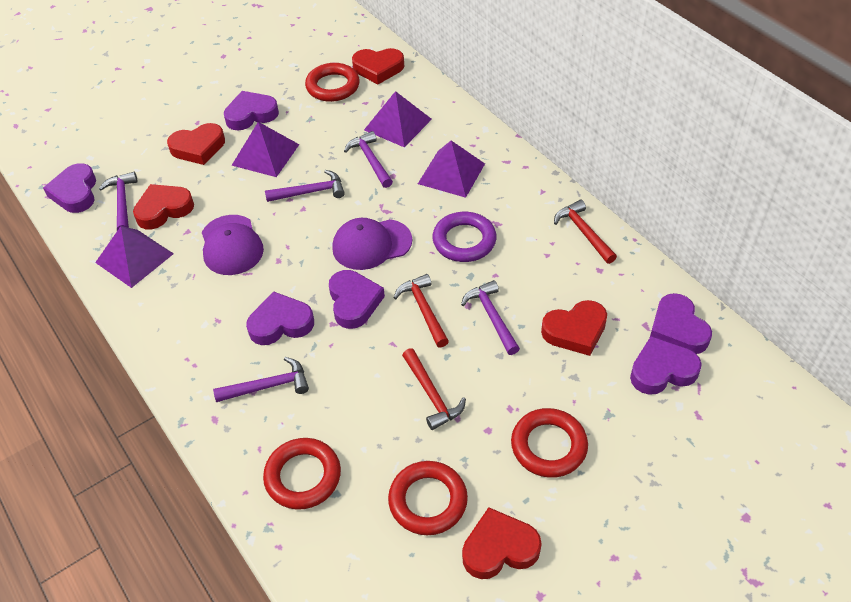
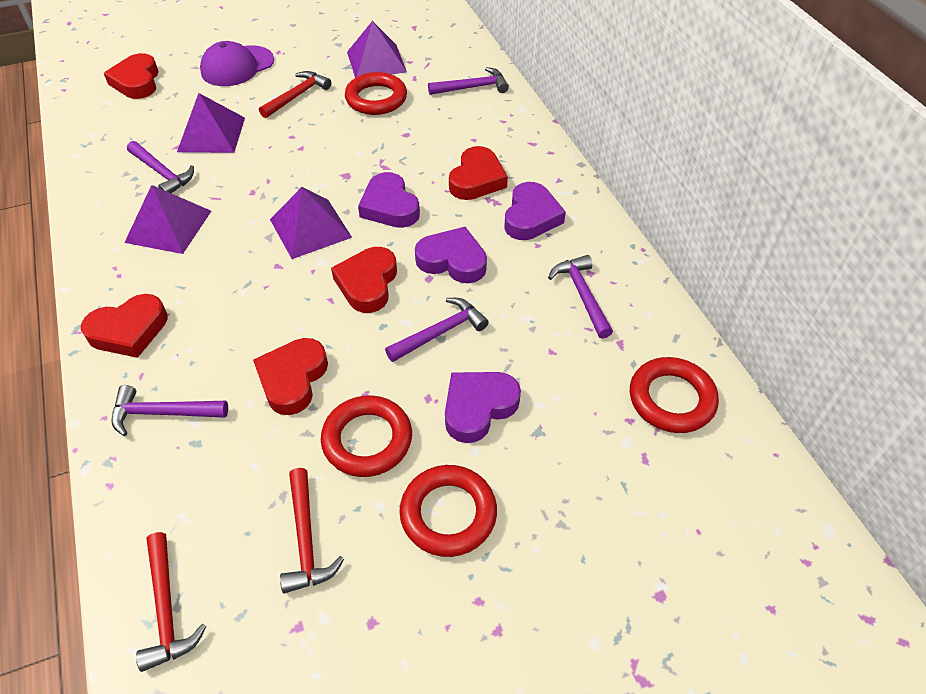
purple cap: 2 -> 1
purple heart: 6 -> 4
purple ring: 1 -> 0

